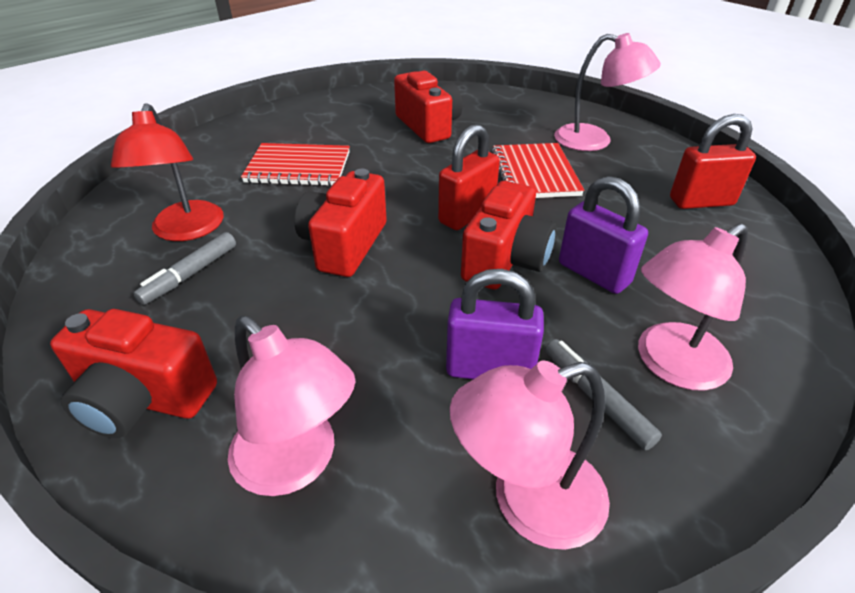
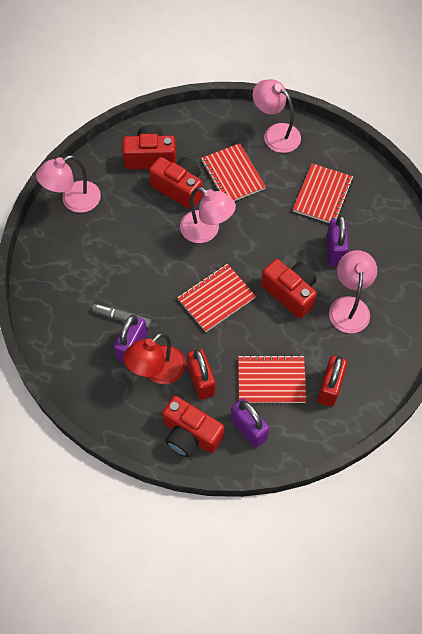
grey marker: 2 -> 1
purple padlock: 2 -> 3
red notebook: 2 -> 4

